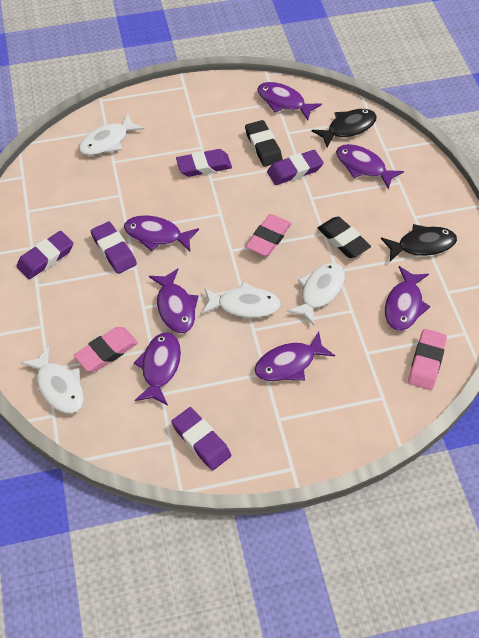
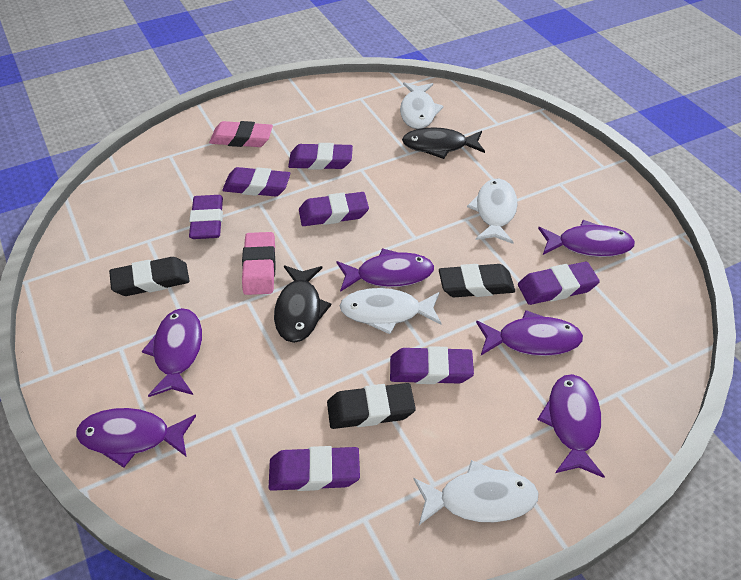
black eraser: 2 -> 3
pink eraser: 3 -> 2
purple eraser: 5 -> 7
purple fish: 7 -> 6

